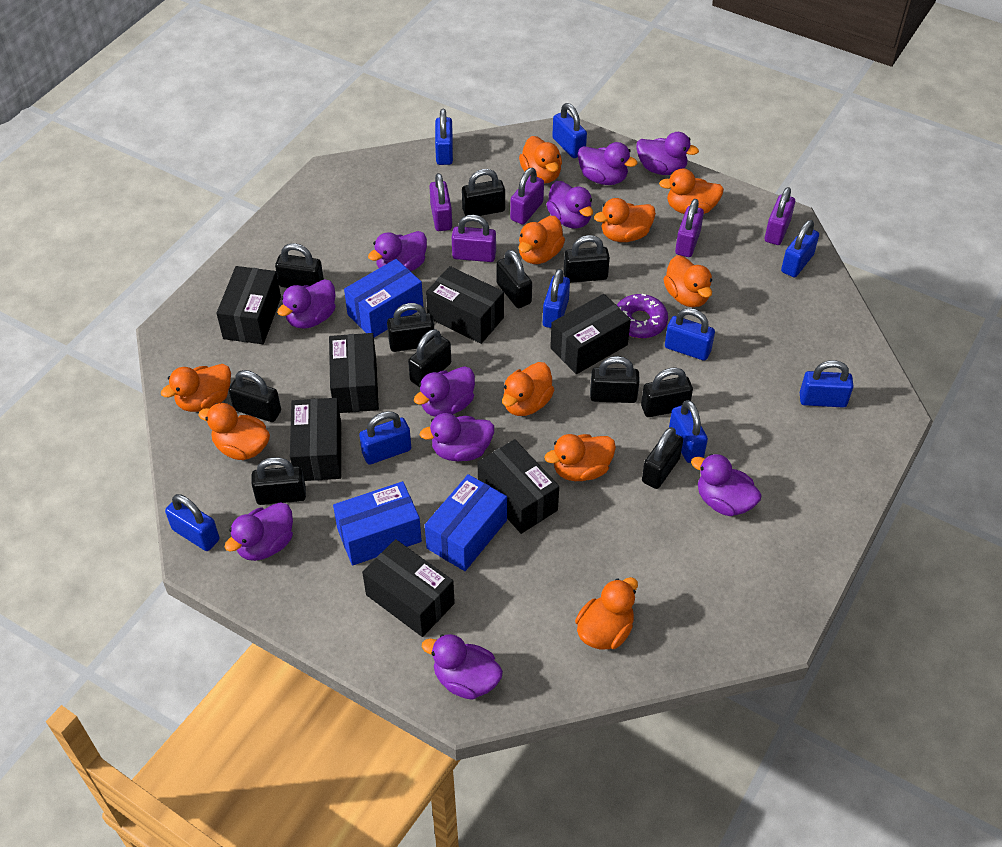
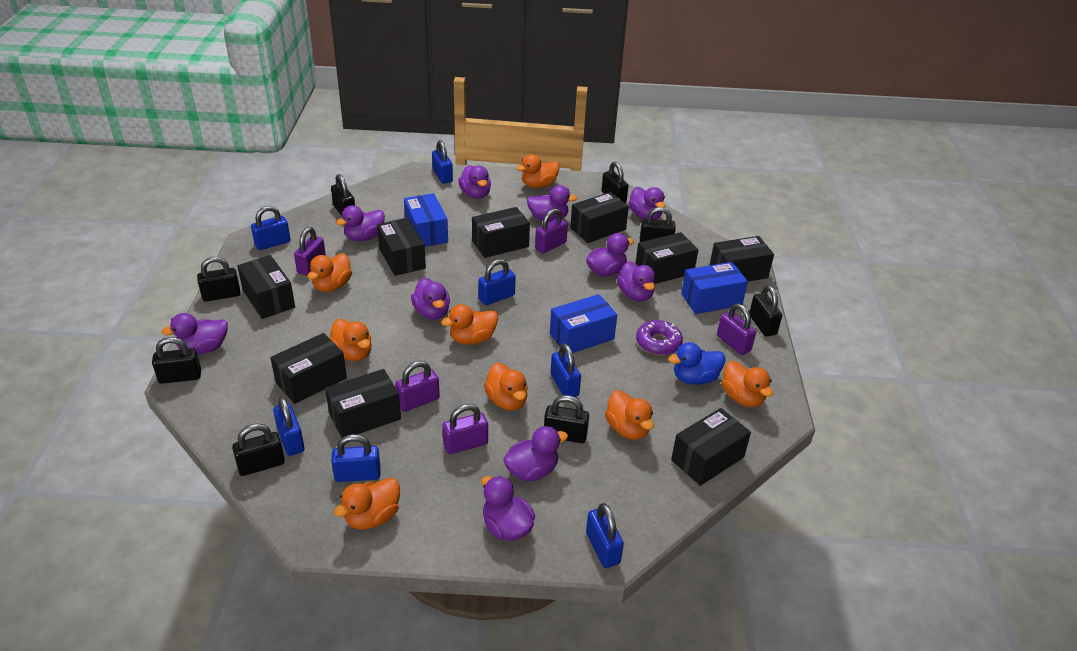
black box: 7 -> 9
black padlock: 11 -> 8
blue duck: 0 -> 1
blue padlock: 9 -> 7
orange duck: 10 -> 8

